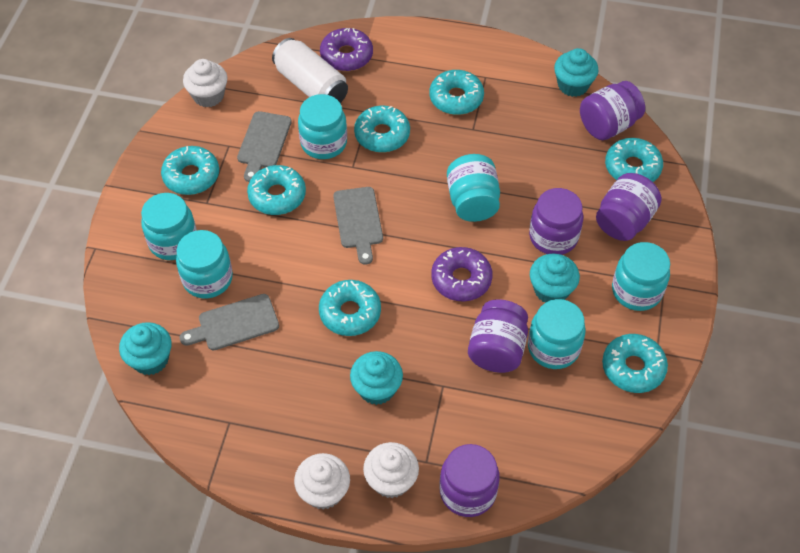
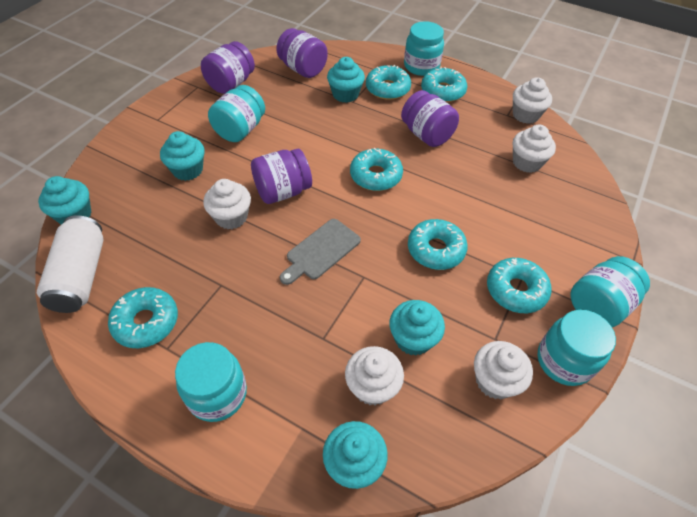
grey cutting board: 3 -> 1
purple donut: 2 -> 0
purple jar: 5 -> 4
turquoise cupcake: 4 -> 5
turquoise donut: 7 -> 6
turquoise jar: 6 -> 5
white cupcake: 3 -> 5

